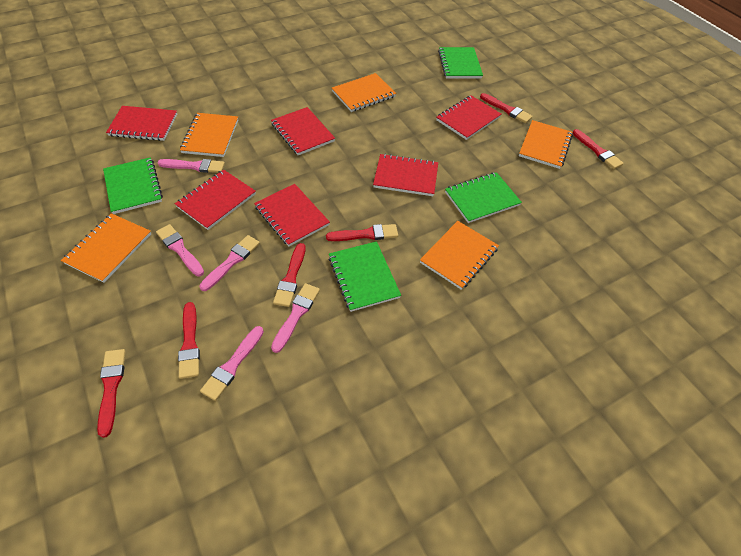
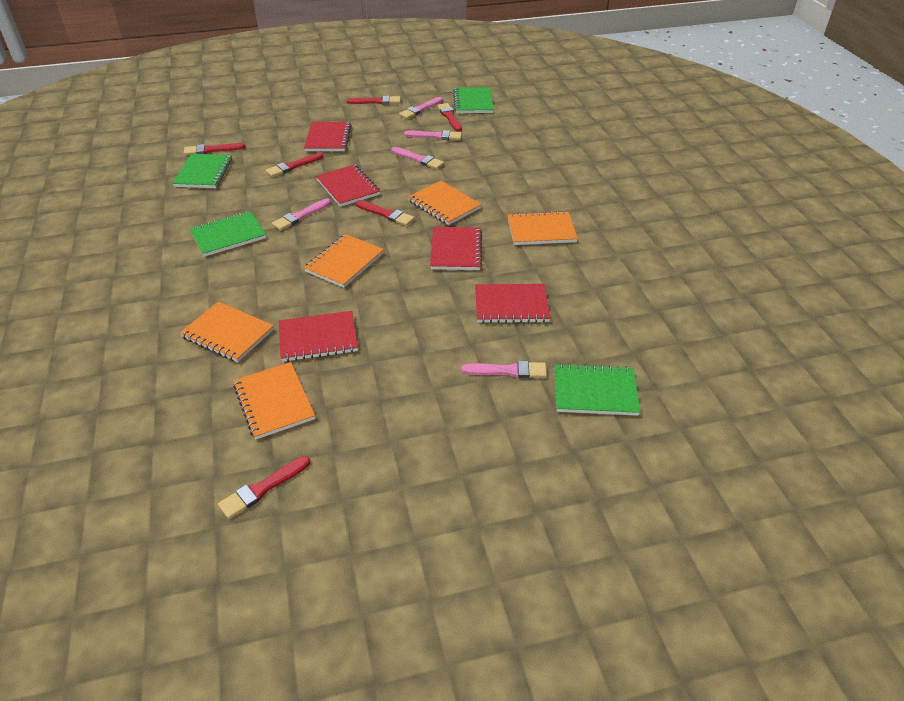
red notebook: 6 -> 5

